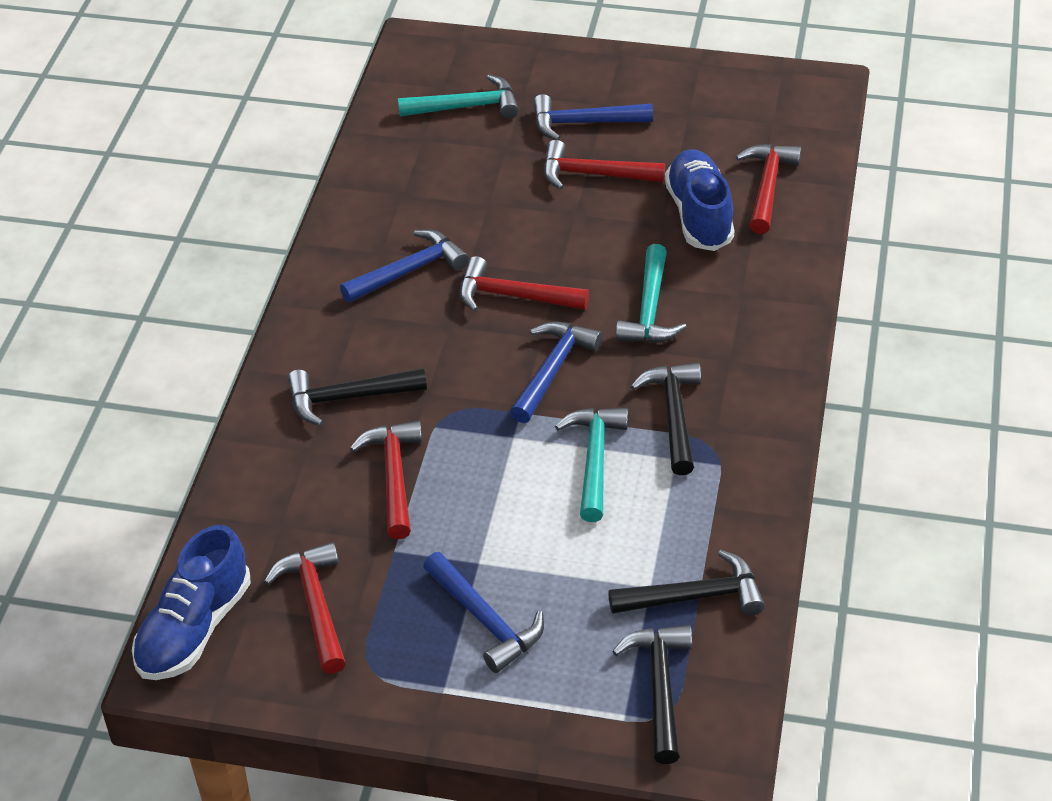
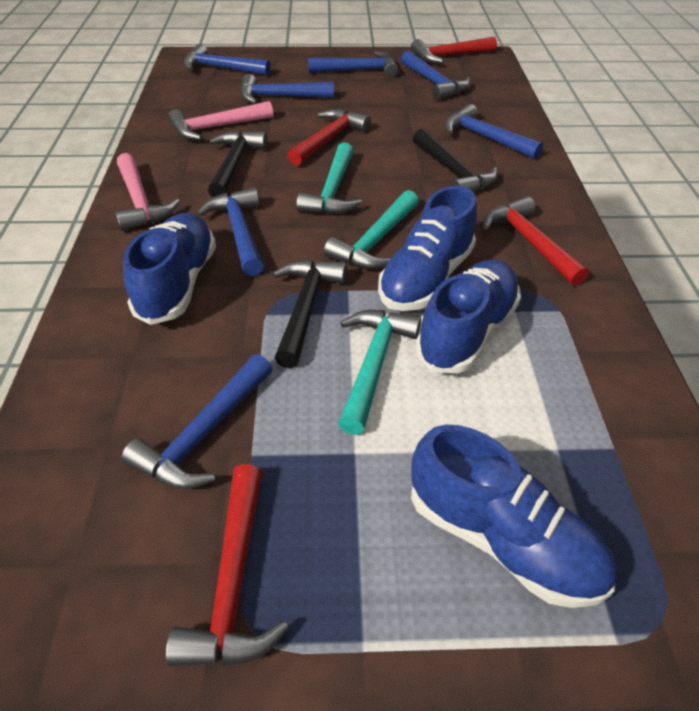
black hammer: 4 -> 3
blue hammer: 4 -> 7
blue shoe: 2 -> 4
pink hammer: 0 -> 2
red hammer: 5 -> 4

